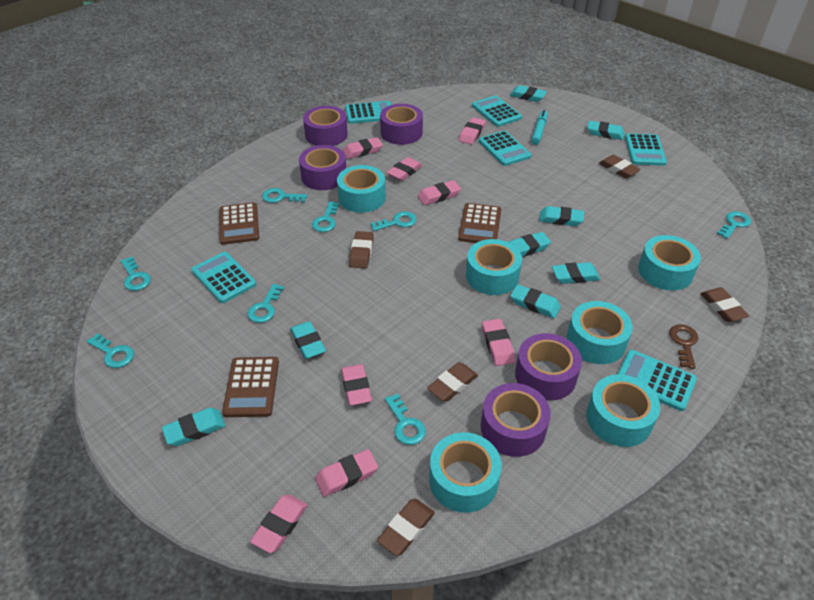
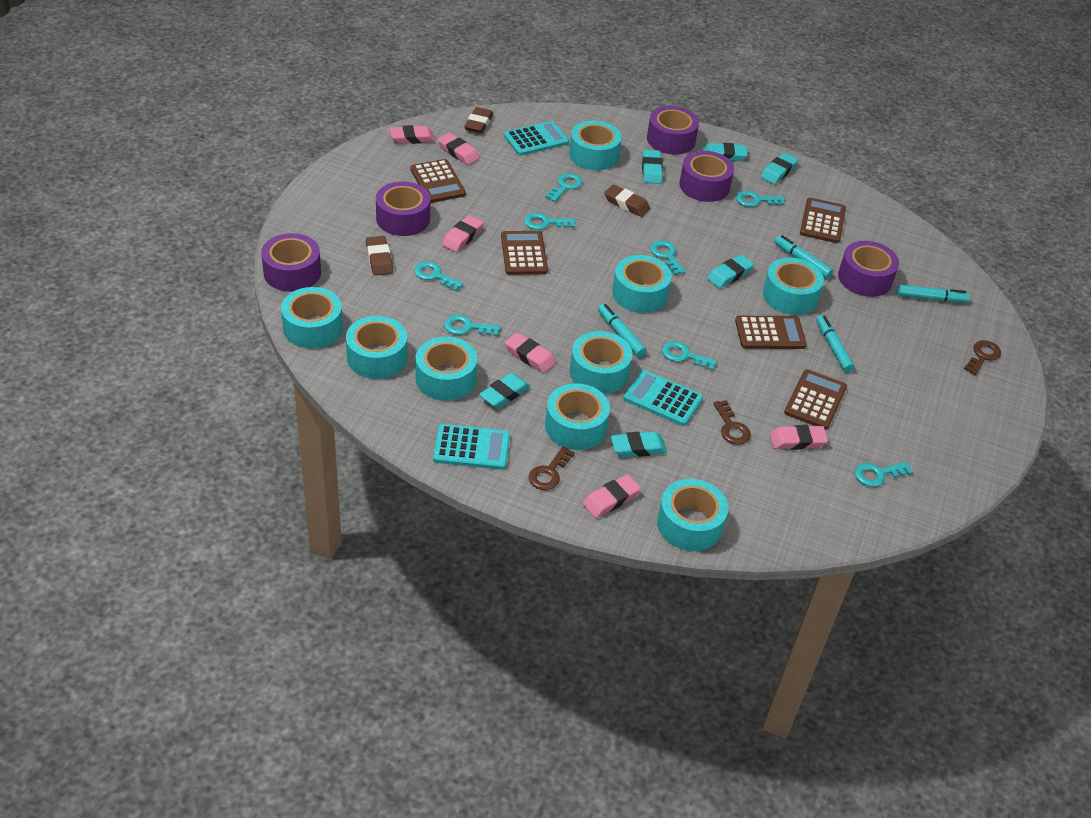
brown calculator: 3 -> 5
brown eraser: 5 -> 3
brown key: 1 -> 3
pink eraser: 8 -> 6
turquoise calculator: 6 -> 3
turquoise eraser: 8 -> 6
turquoise marker: 1 -> 4
turquoise tape: 6 -> 9

